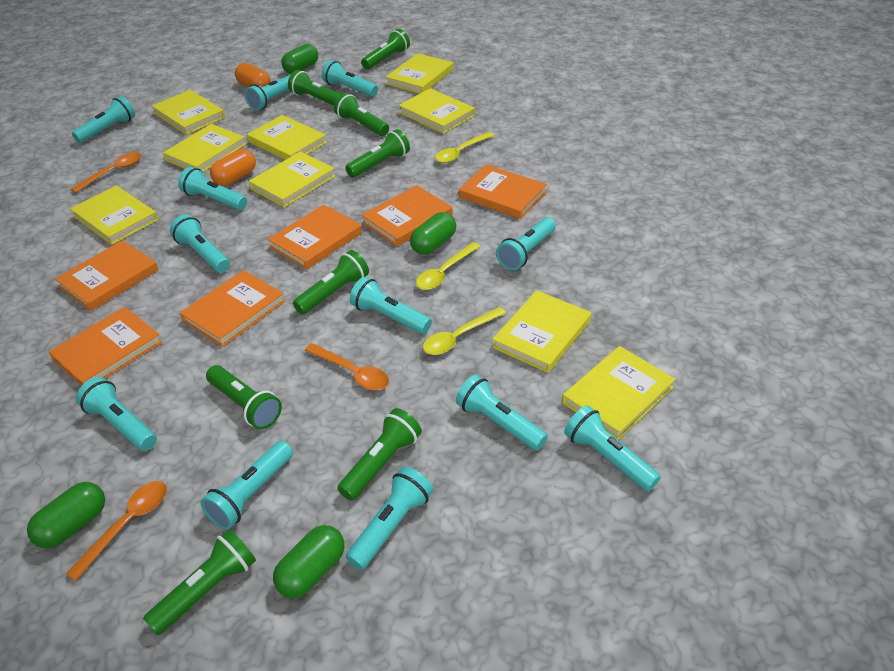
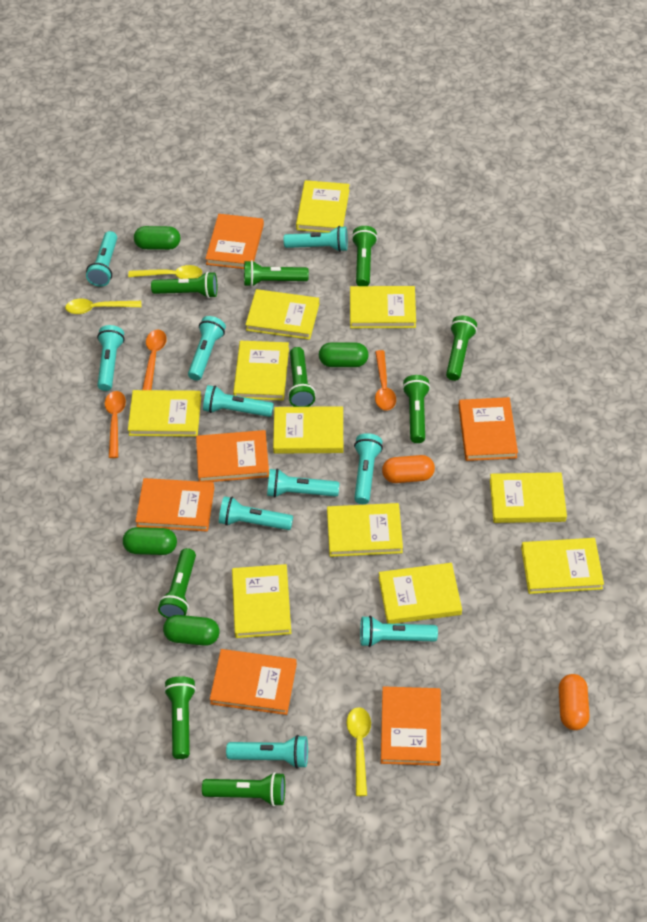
green flashlight: 8 -> 9
turquoise flashlight: 12 -> 10
yellow book: 9 -> 11

